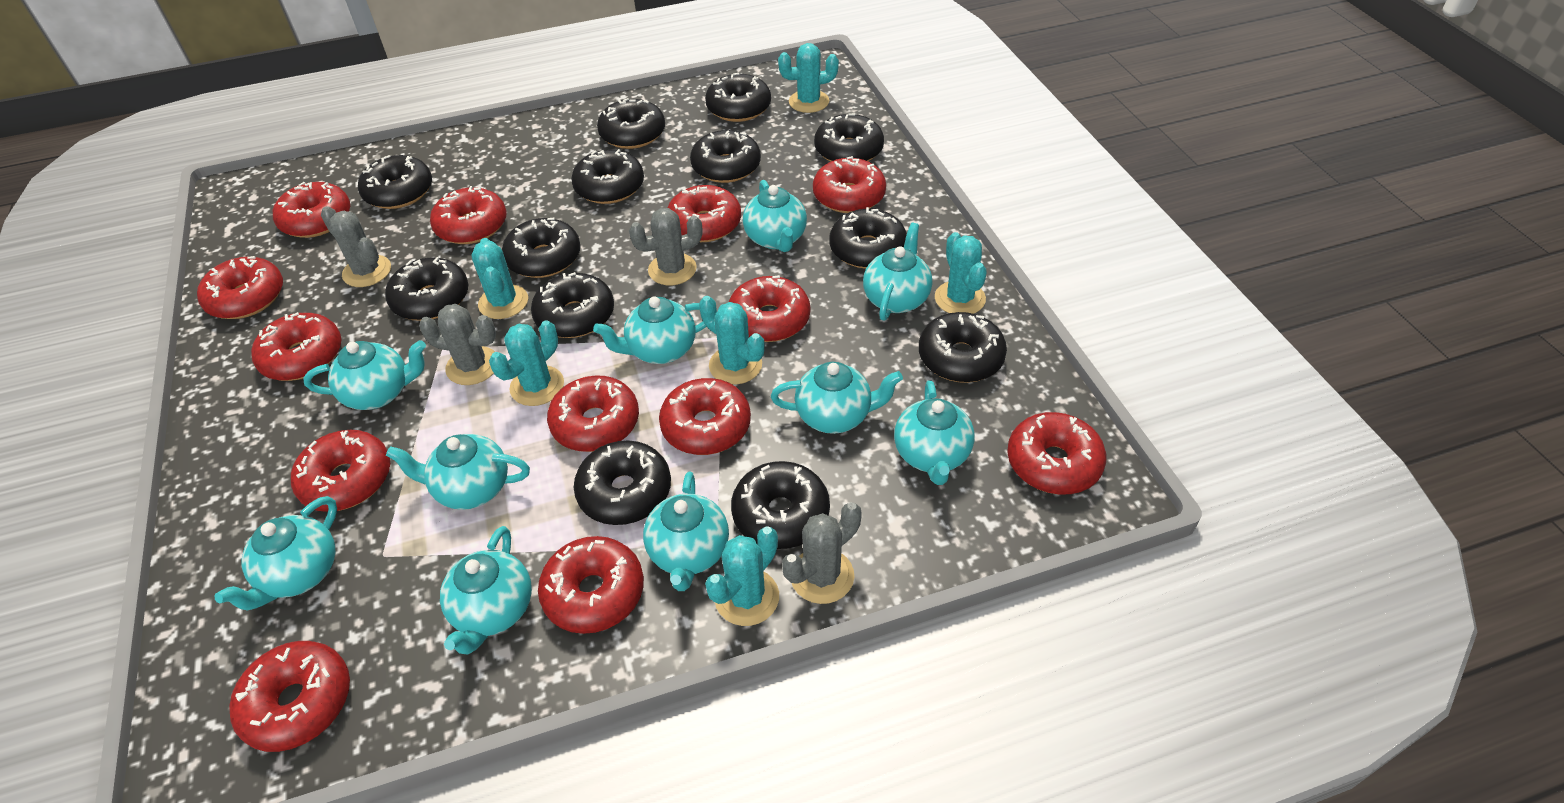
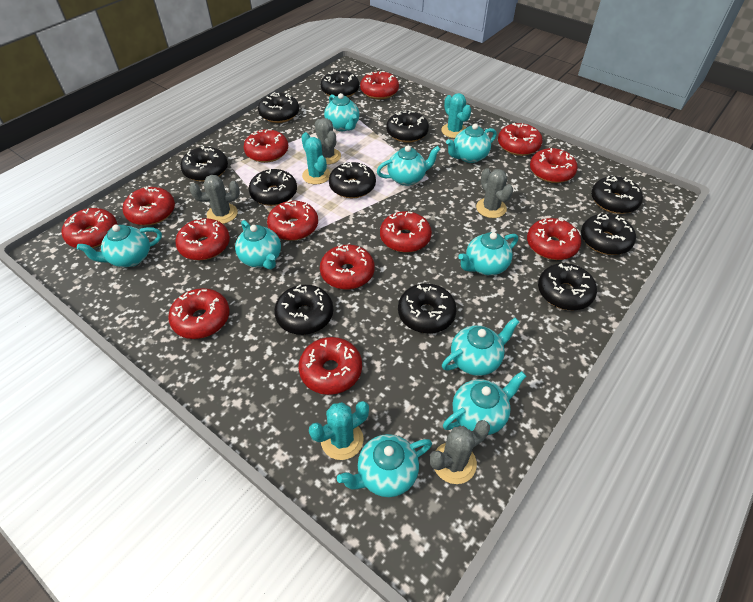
black donut: 13 -> 11
turquoise cactus: 6 -> 3
turquoise teapot: 10 -> 9

